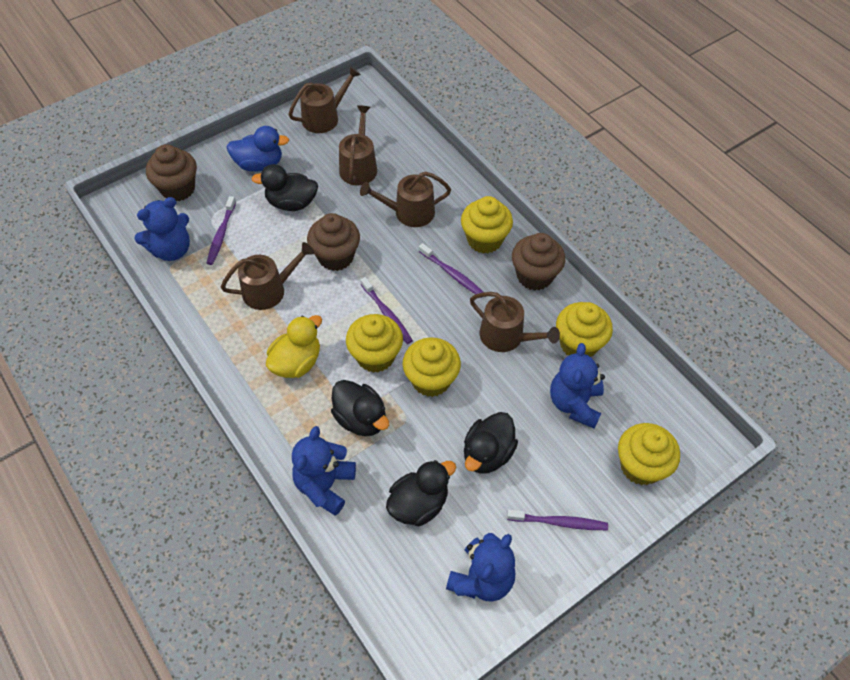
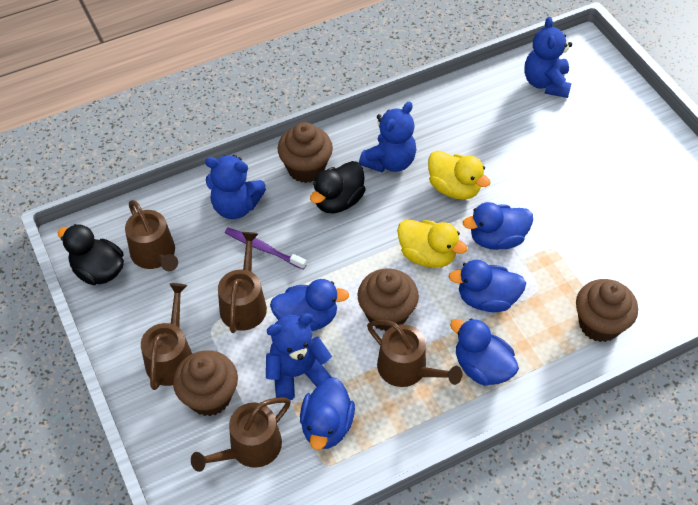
black duck: 4 -> 2
blue duck: 1 -> 5
brown cupcake: 3 -> 4
purple toothbrush: 4 -> 1
yellow cupcake: 5 -> 0
yellow duck: 1 -> 2

